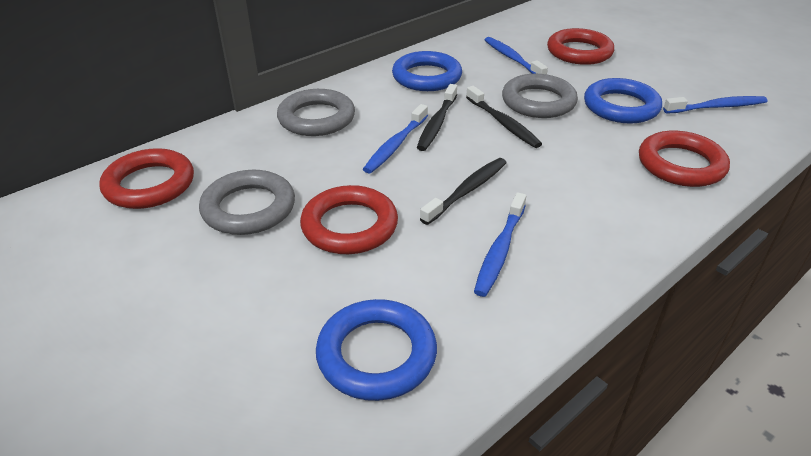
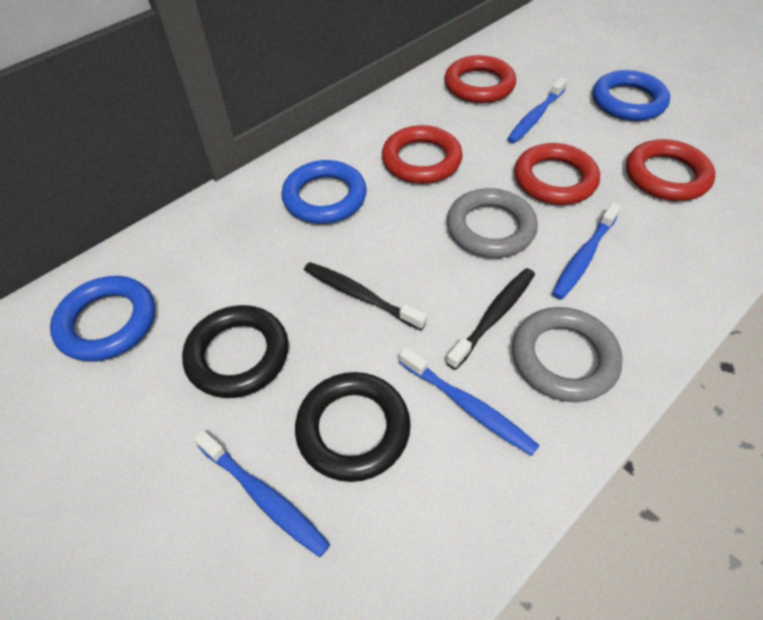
black ring: 0 -> 2
black toothbrush: 3 -> 2
grey ring: 3 -> 2

